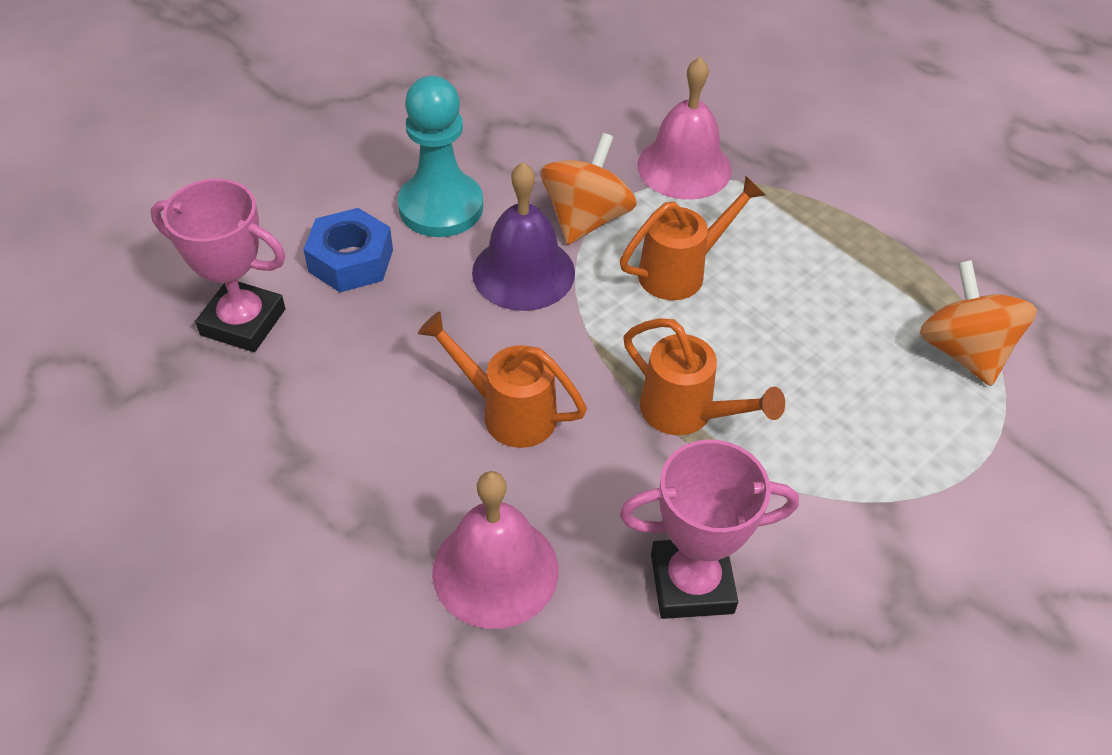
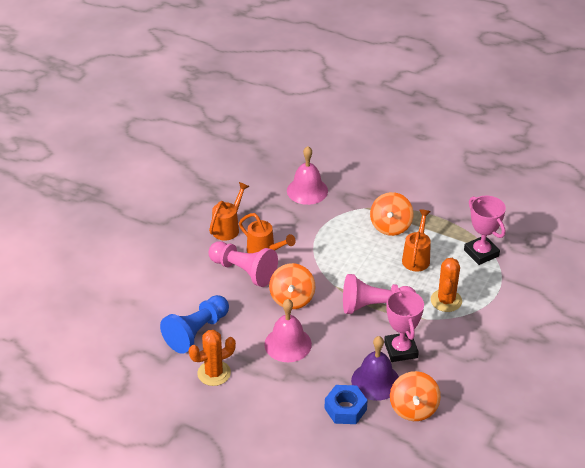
blue pawn: 0 -> 1
orange cactus: 0 -> 2
orange spinning top: 2 -> 3
pink pawn: 0 -> 2
turquoise pawn: 1 -> 0

